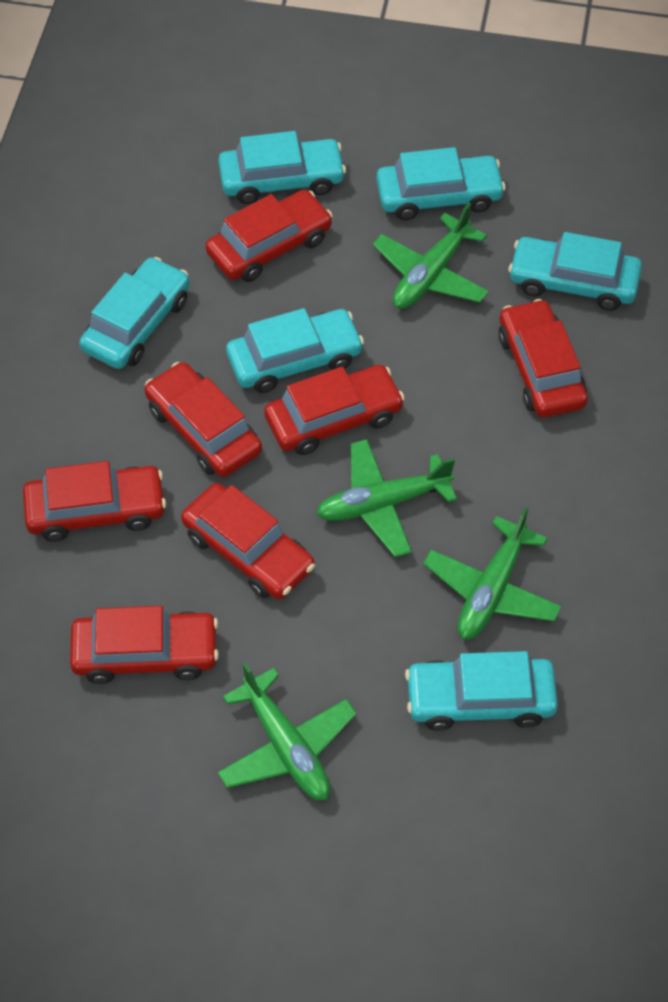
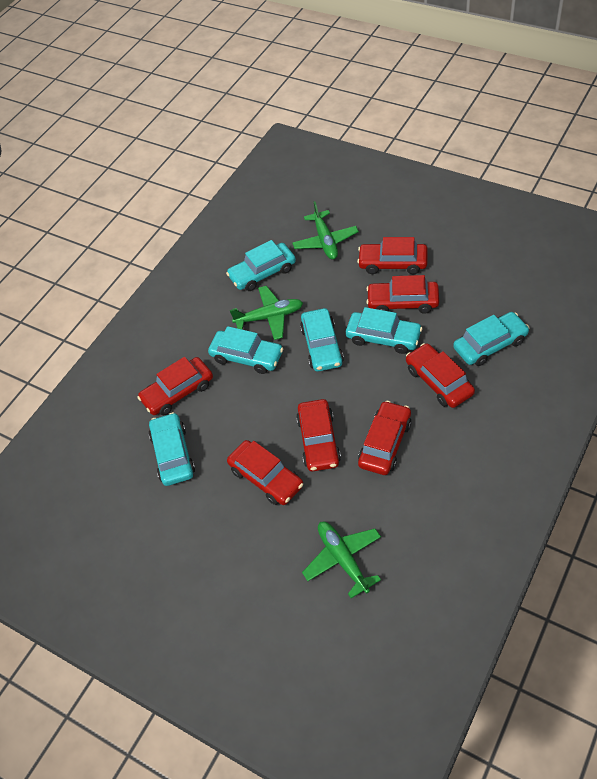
green plane: 4 -> 3

